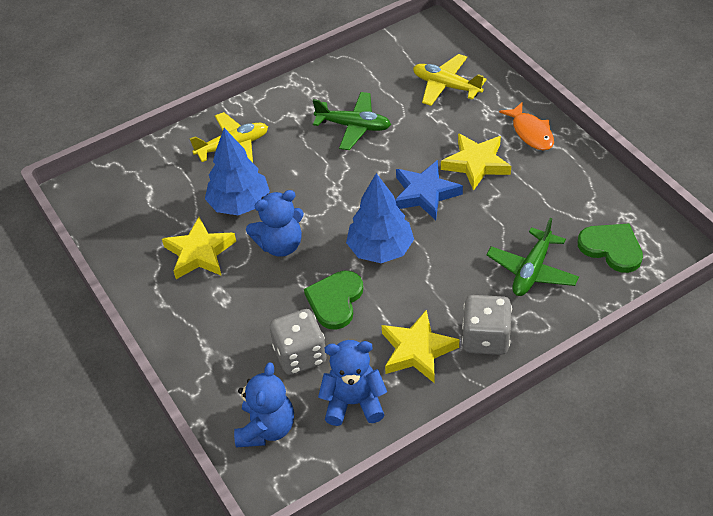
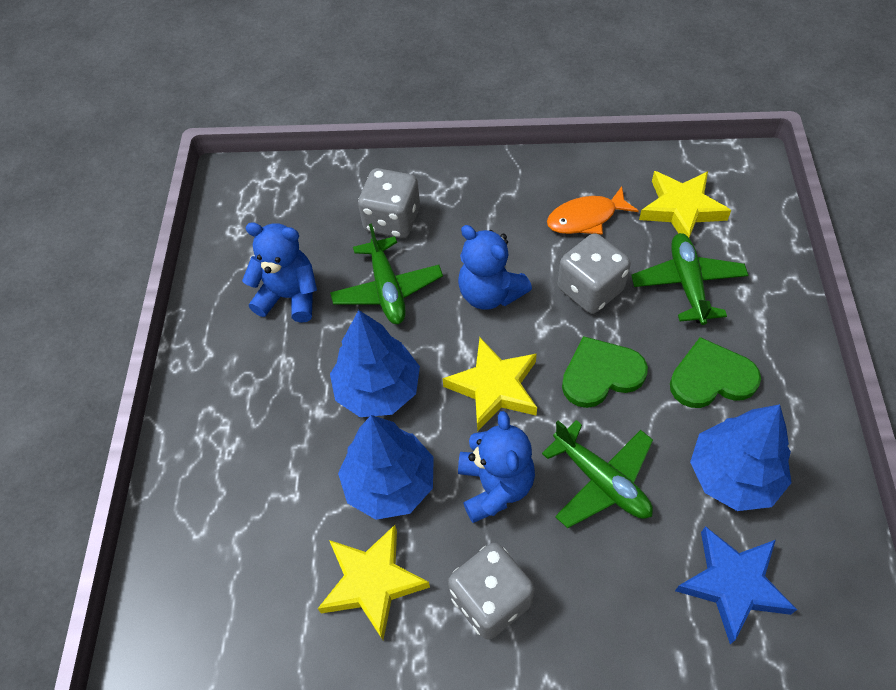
blue tree: 2 -> 3
green plane: 2 -> 3
grey dice: 2 -> 3
yellow plane: 2 -> 0

